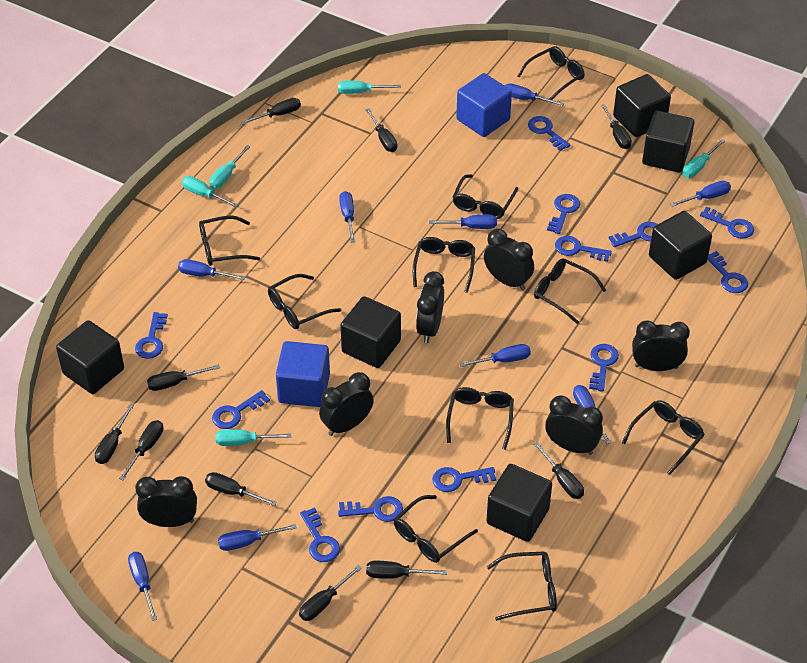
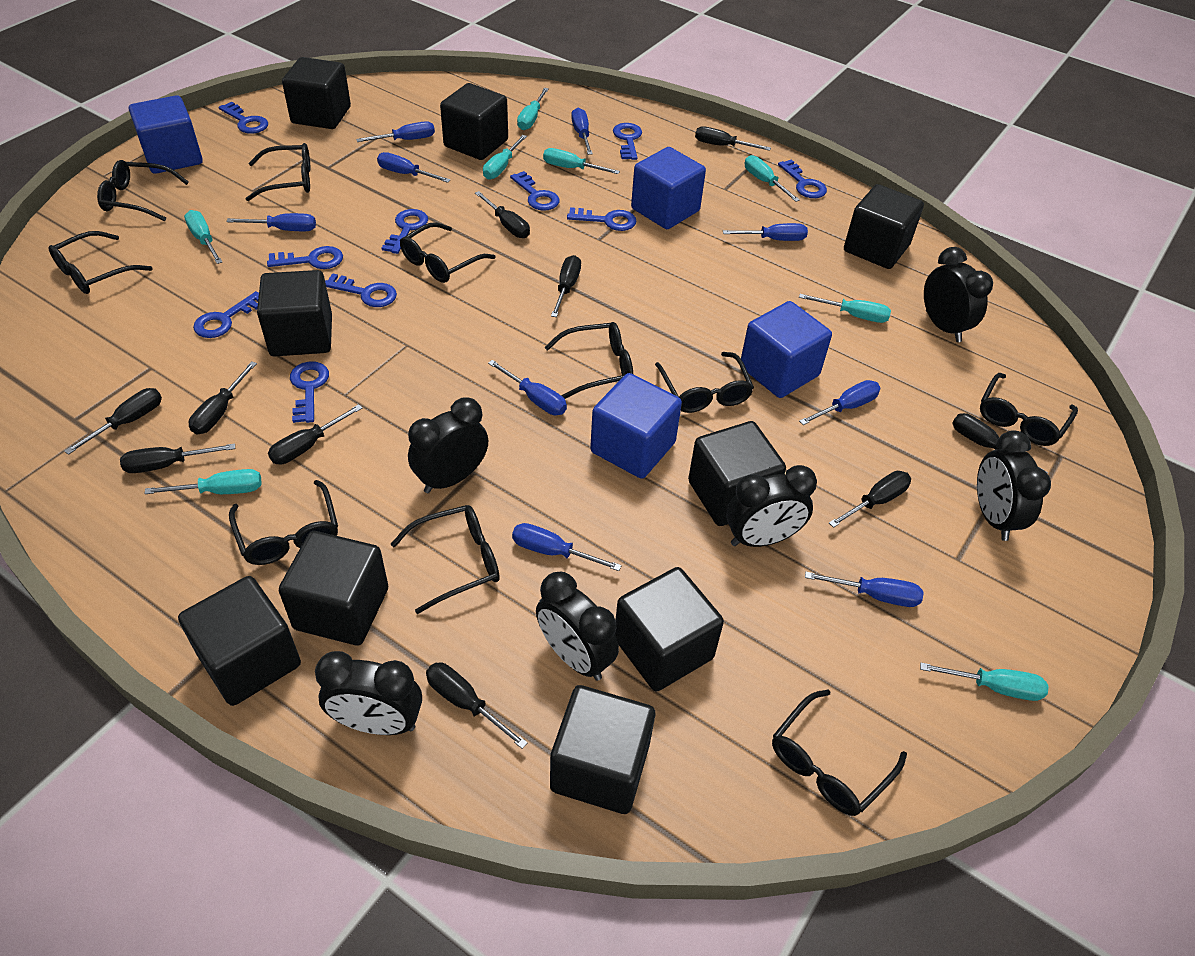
black cube: 6 -> 9
blue cube: 2 -> 4
blue key: 12 -> 10
turquoise screwdriver: 5 -> 8

